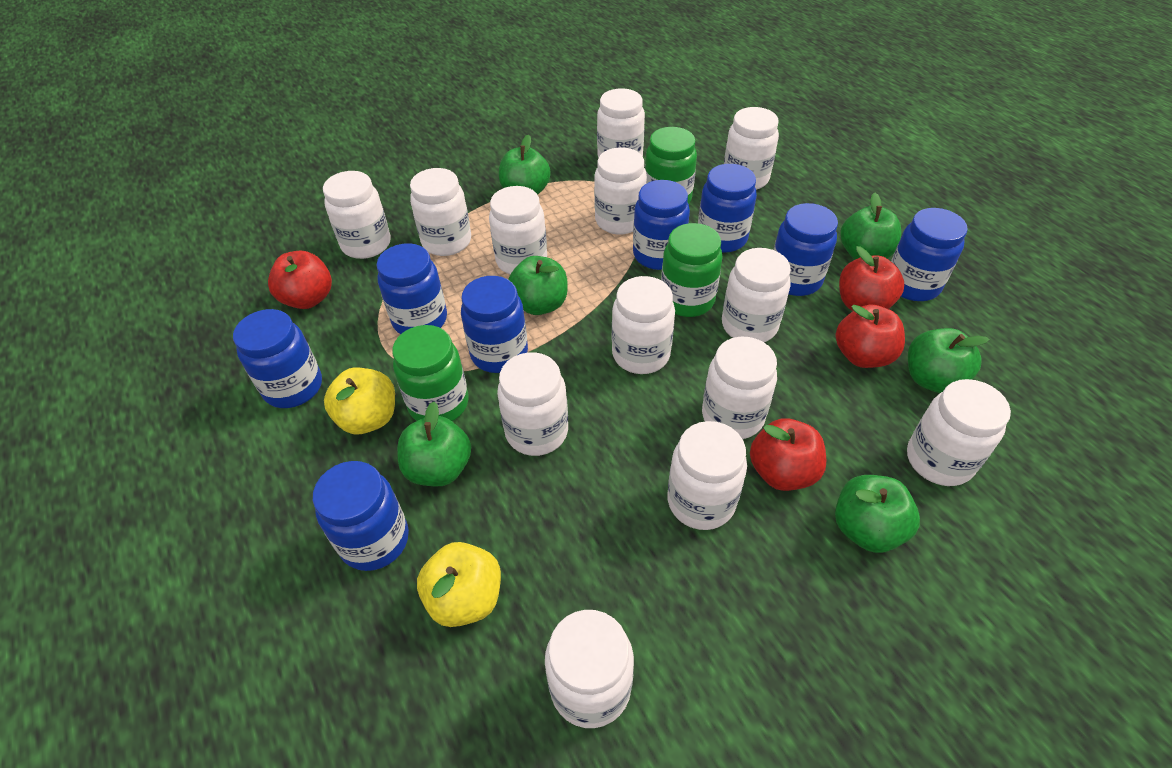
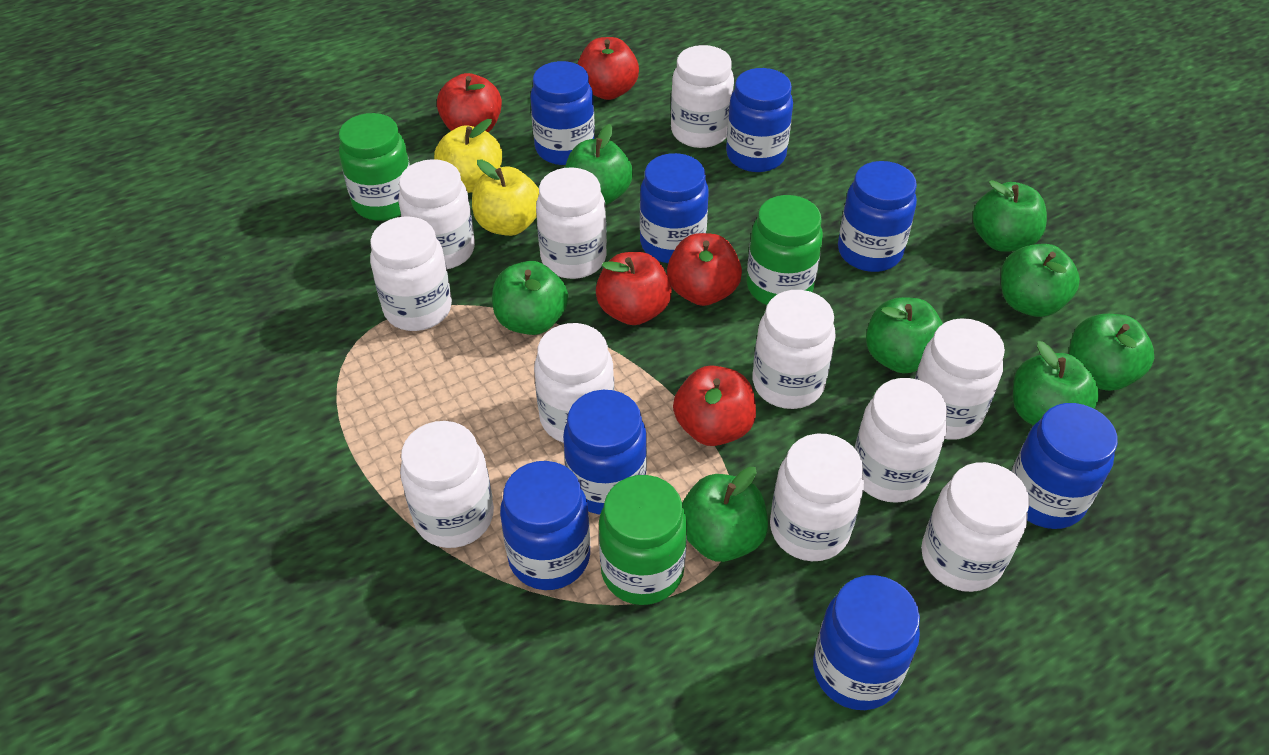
green apple: 6 -> 8
red apple: 4 -> 5
white jar: 13 -> 11

